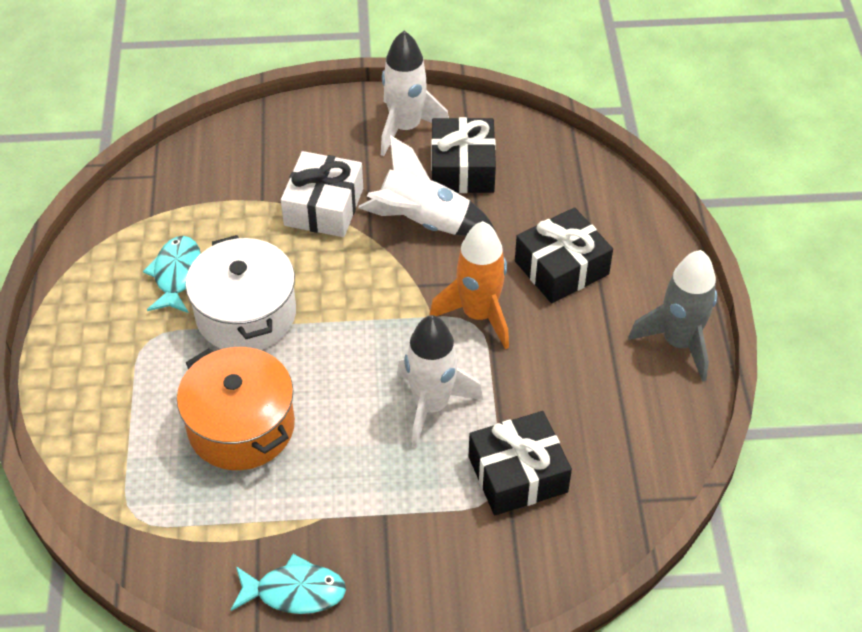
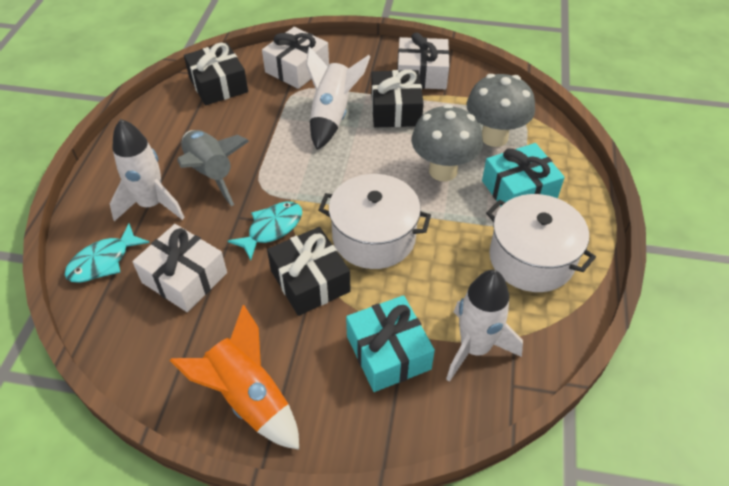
grey mushroom: 0 -> 2
orange pot: 1 -> 0
turquoise gift: 0 -> 2
white gift: 1 -> 3
white pot: 1 -> 2

